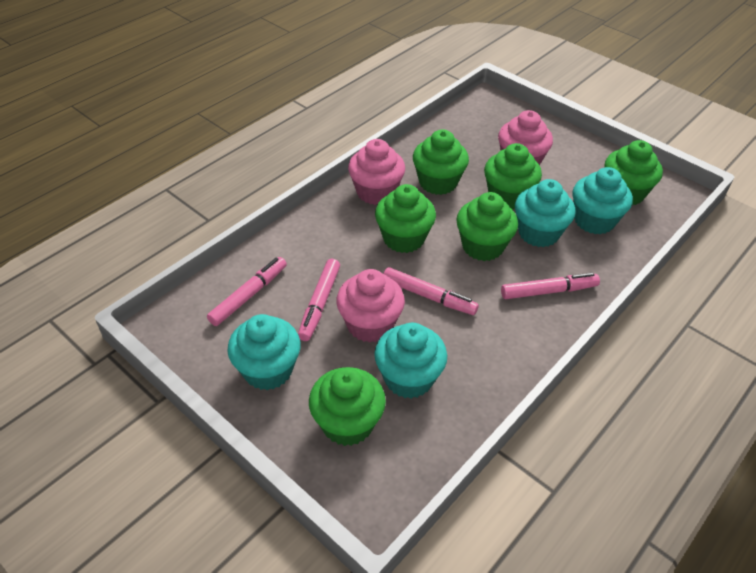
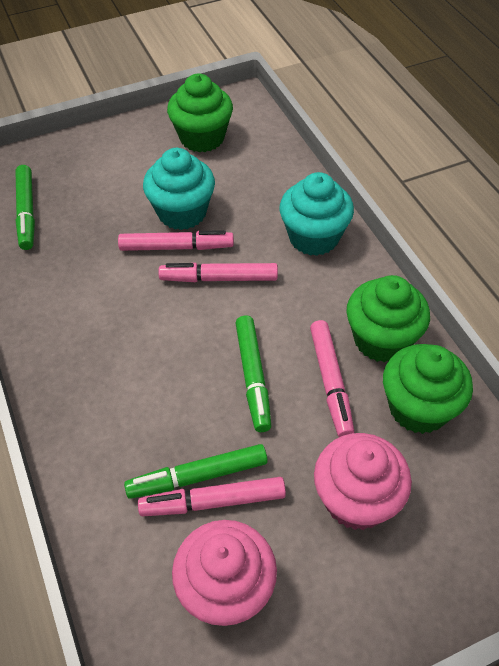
green cupcake: 6 -> 3
green marker: 0 -> 3
pink cupcake: 3 -> 2
turquoise cupcake: 4 -> 2

